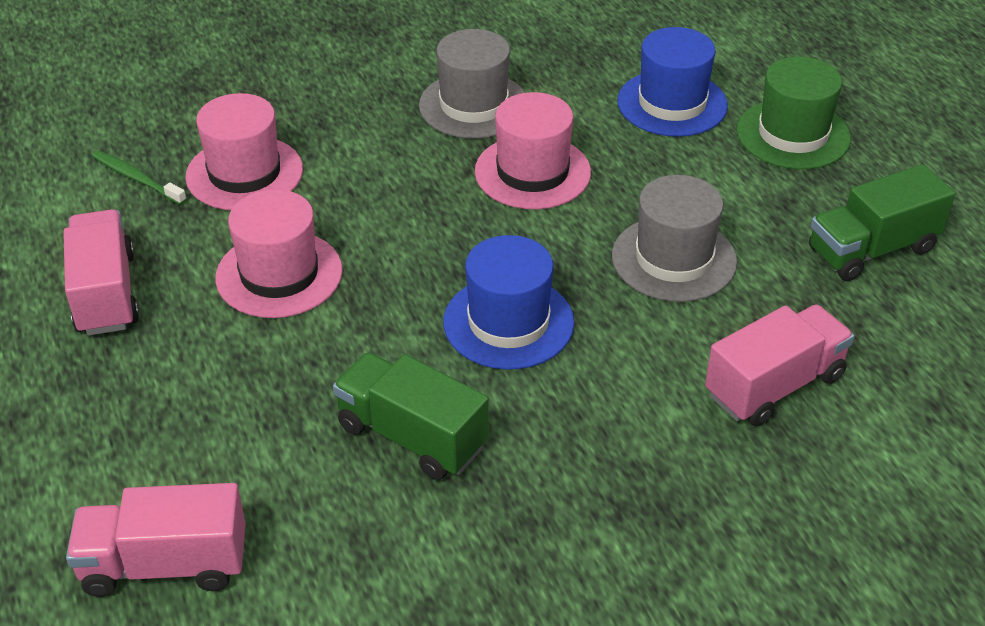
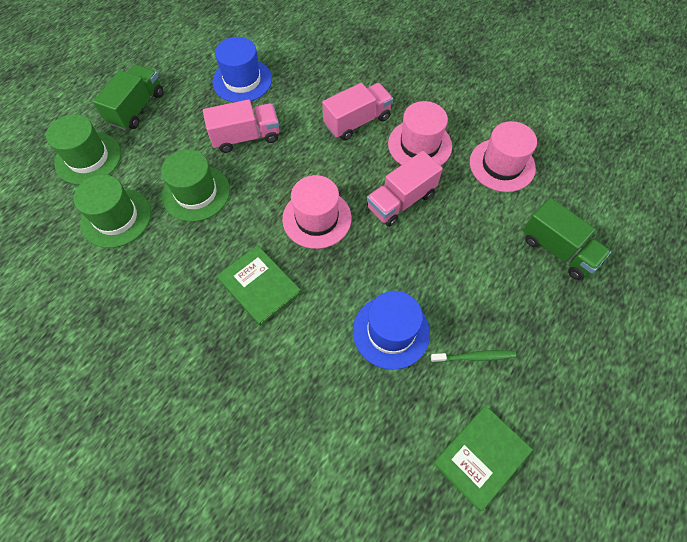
green book: 0 -> 2
green hat: 1 -> 3
grey hat: 2 -> 0

